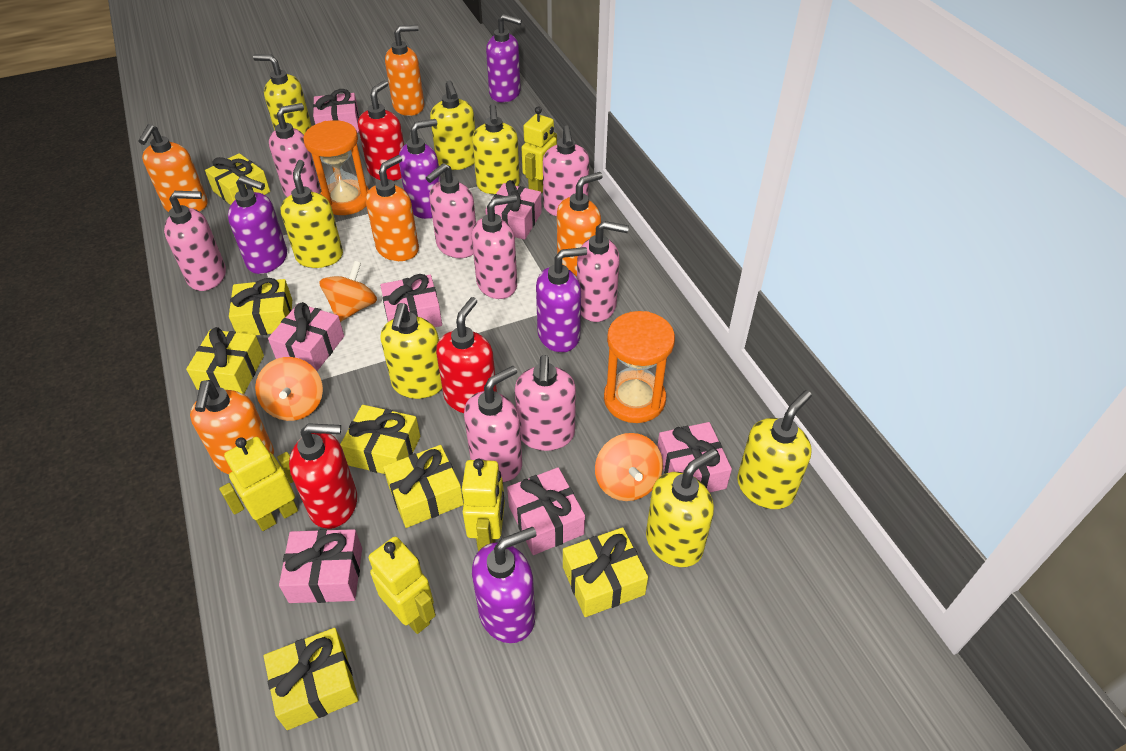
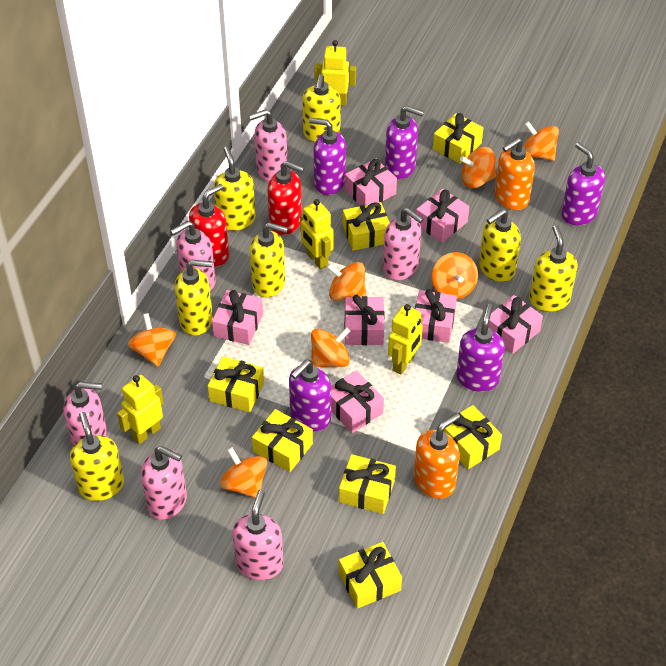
orange hourglass: 2 -> 0
orange soap dispenser: 5 -> 2
orange spinning top: 3 -> 7
pink soap dispenser: 8 -> 6
red soap dispenser: 3 -> 2

